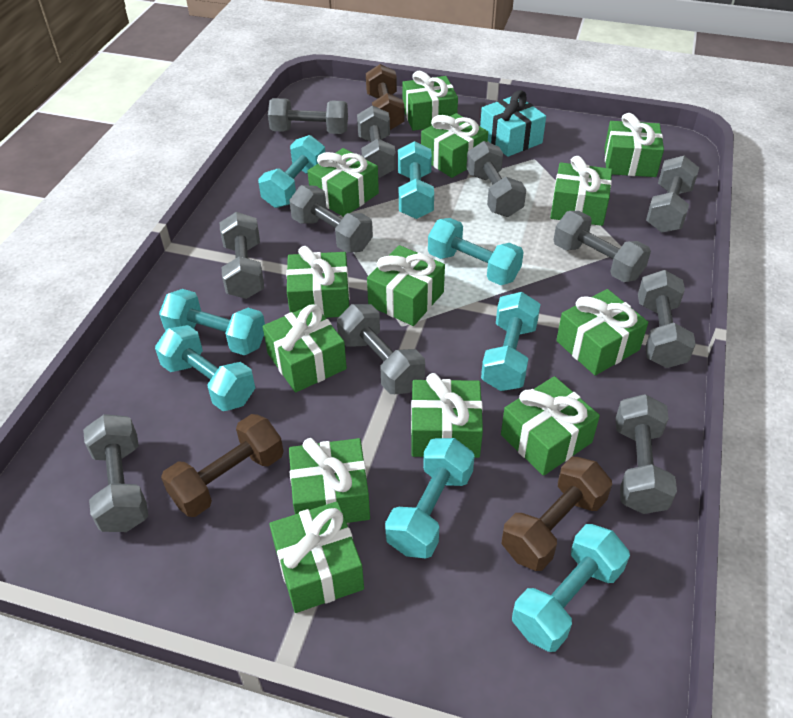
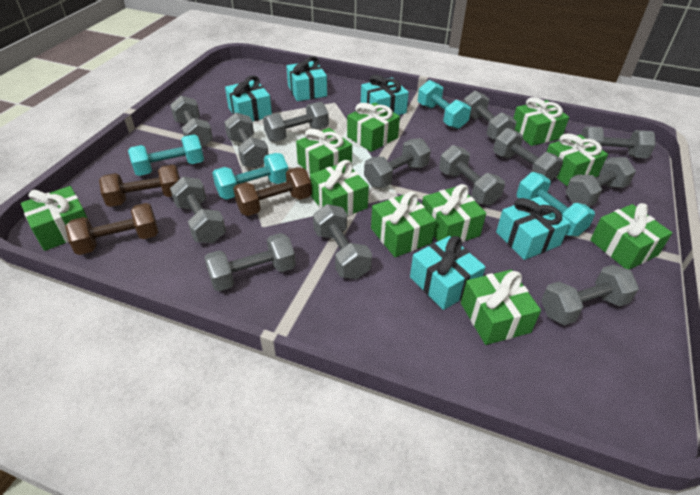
green gift: 13 -> 10
grey dumbbell: 11 -> 13
turquoise dumbbell: 8 -> 4
turquoise gift: 1 -> 5

